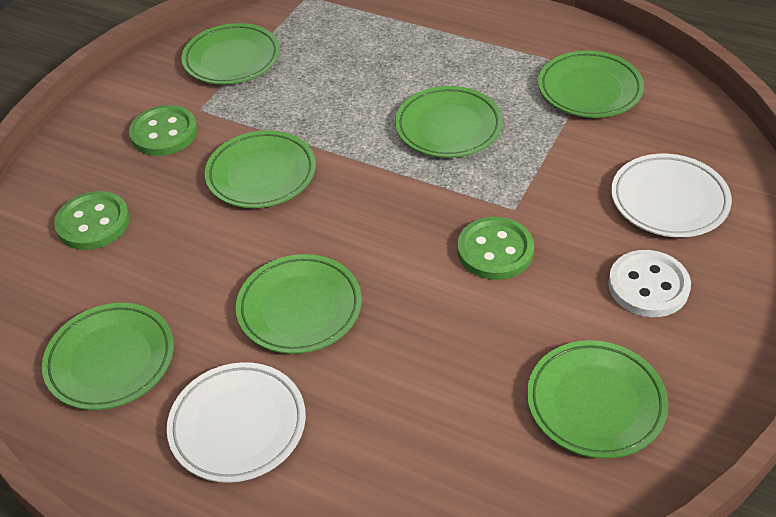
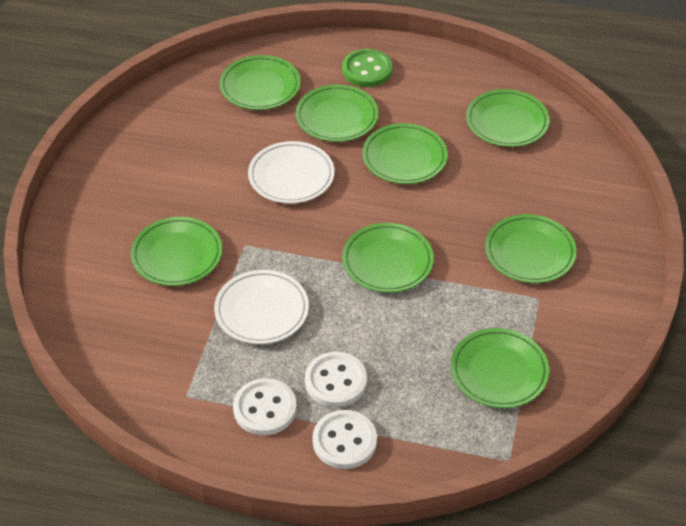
green button: 3 -> 1
green plate: 7 -> 8
white button: 1 -> 3

